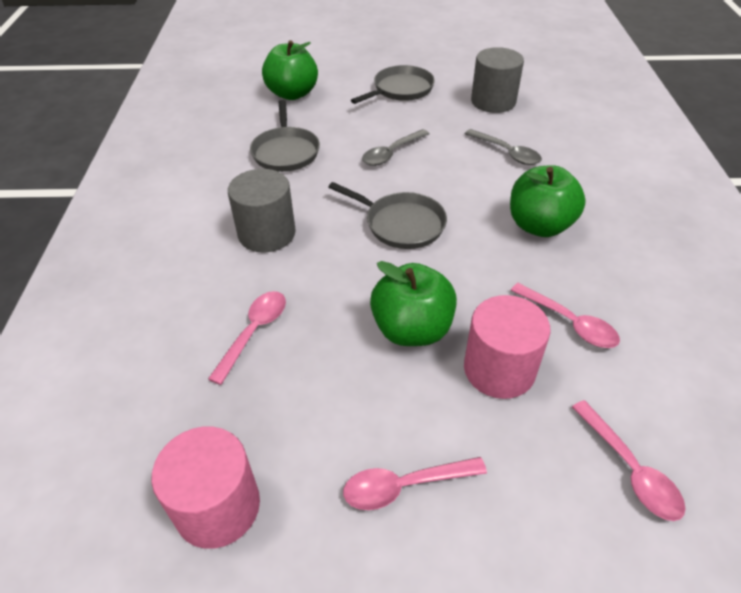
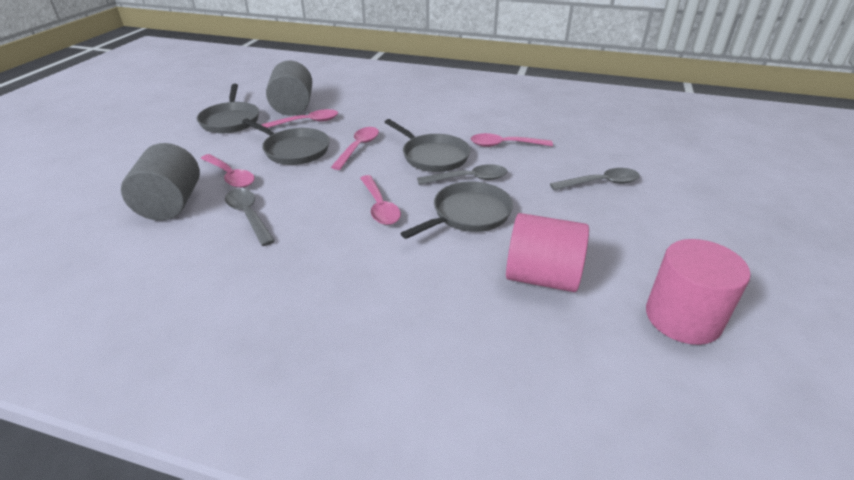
green apple: 3 -> 0
grey pan: 3 -> 4
grey spoon: 2 -> 3
pink spoon: 4 -> 5

